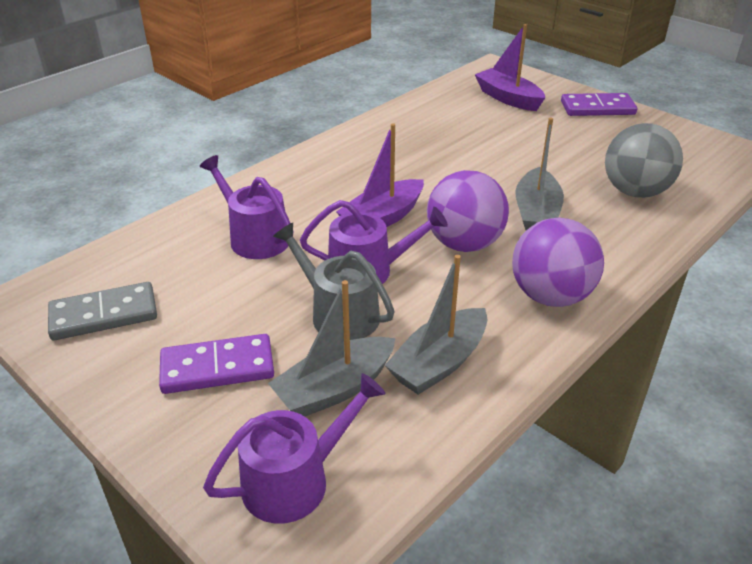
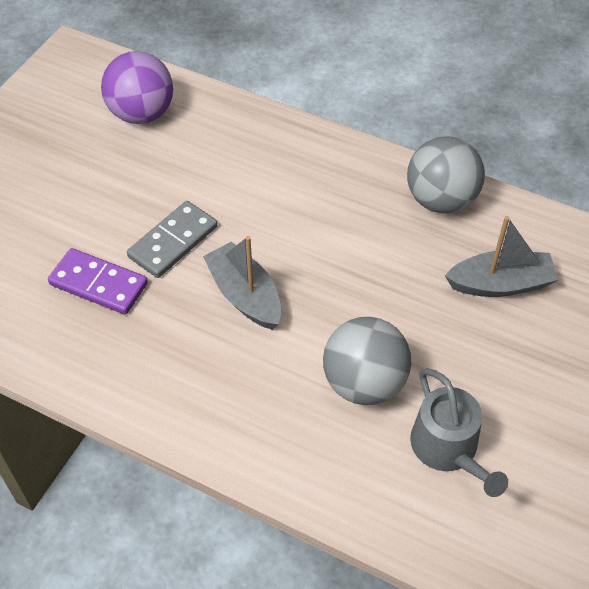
grey ball: 1 -> 2
grey boat: 3 -> 2
purple ball: 2 -> 1
purple boat: 2 -> 0
purple domino: 2 -> 1
purple watering can: 3 -> 0

